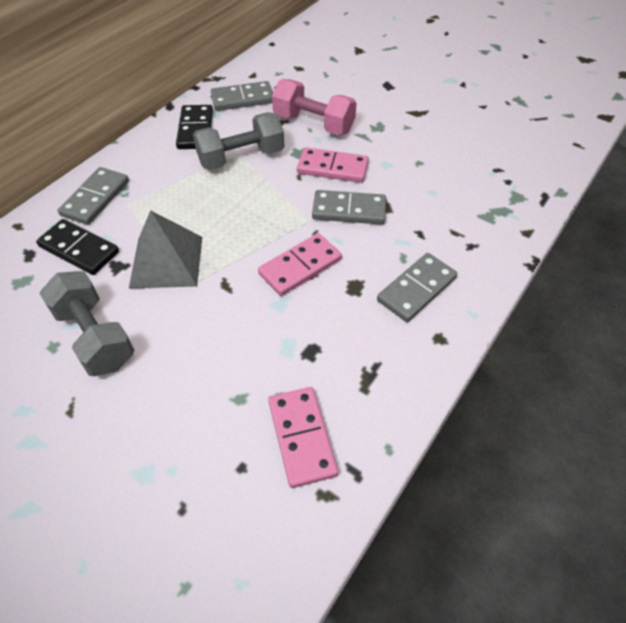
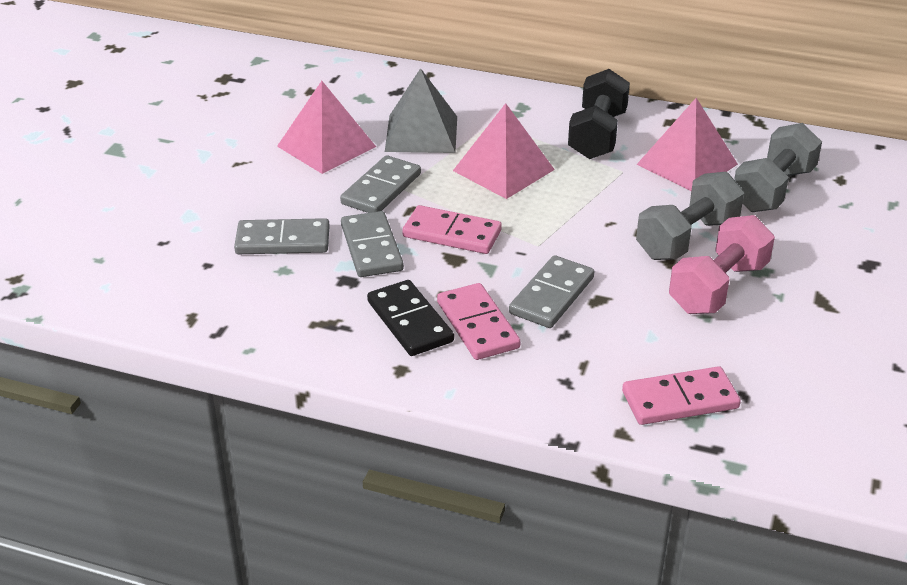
black domino: 2 -> 1
black dumbbell: 0 -> 1
pink pyramid: 0 -> 3

